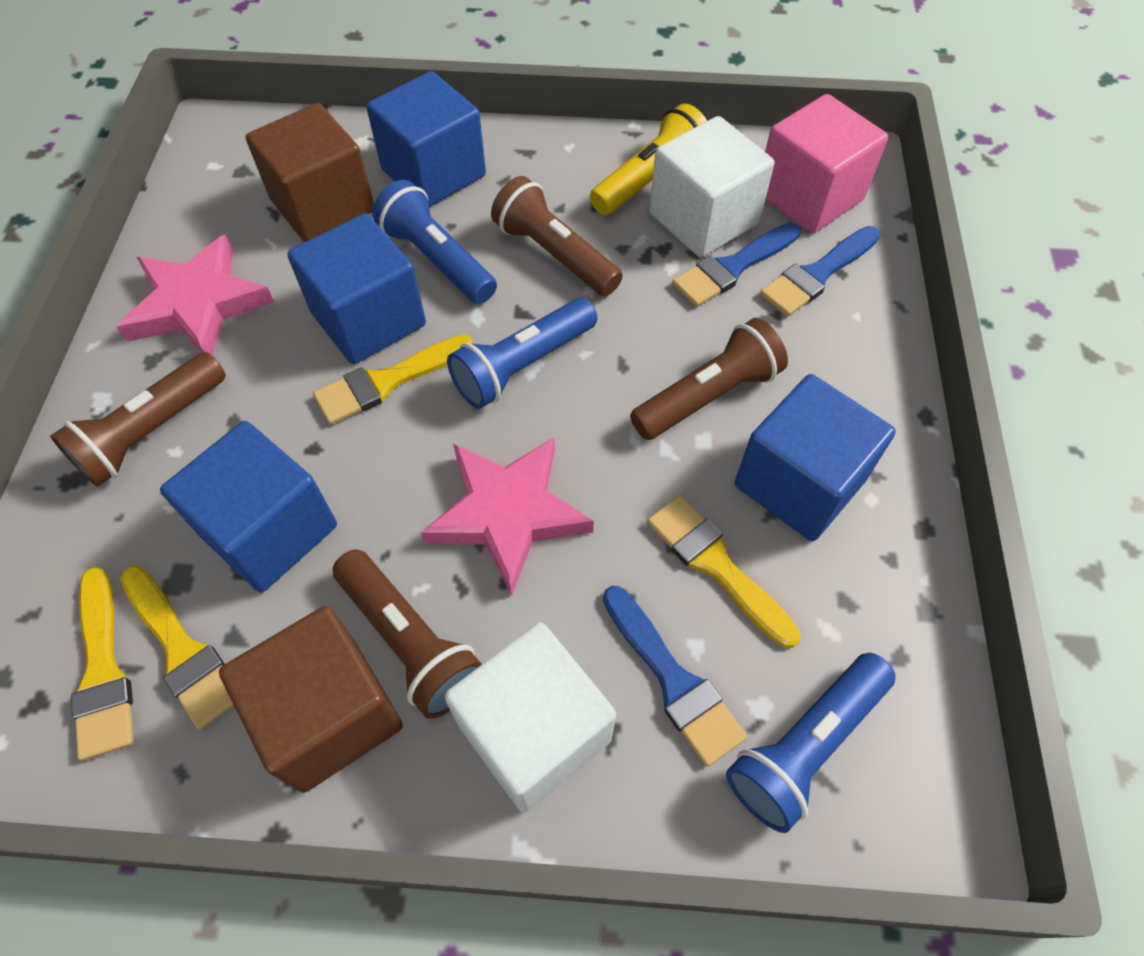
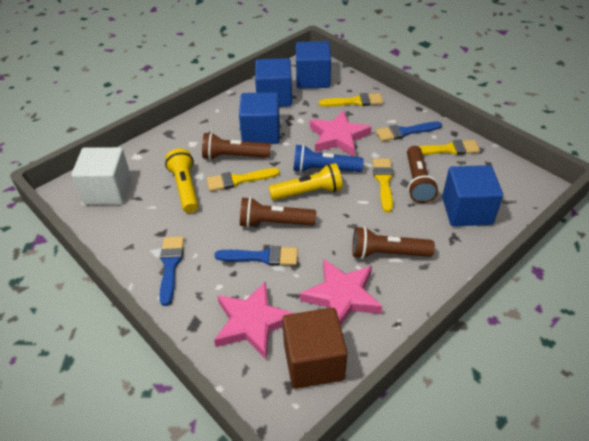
blue flashlight: 3 -> 1
brown cube: 2 -> 1
pink cube: 1 -> 0
pink star: 2 -> 3
white cube: 2 -> 1
yellow flashlight: 1 -> 2

